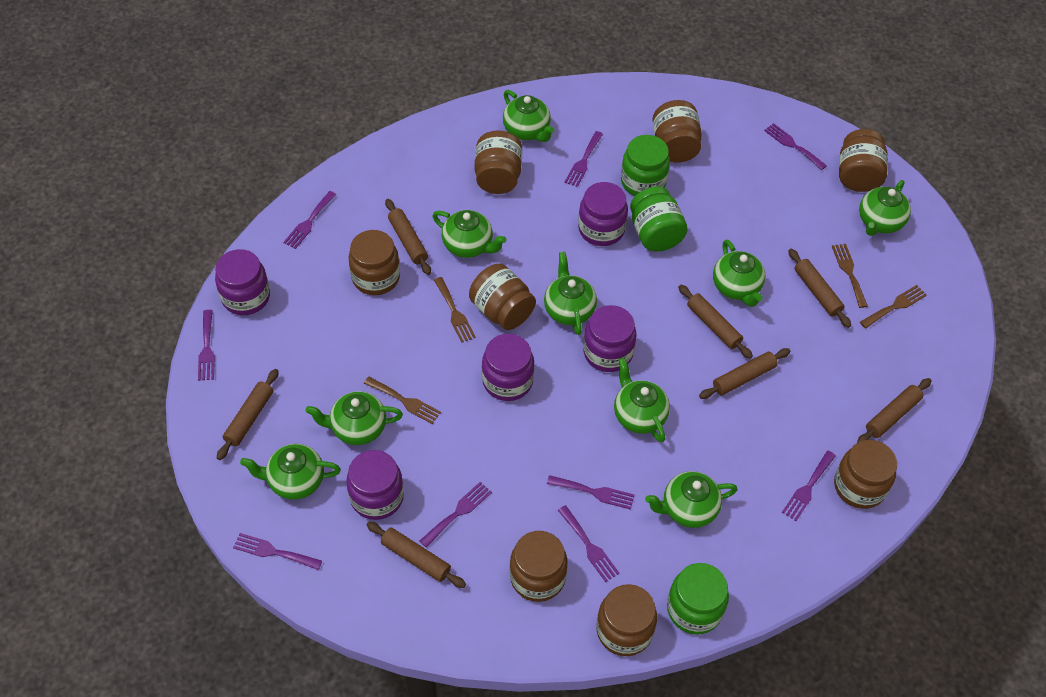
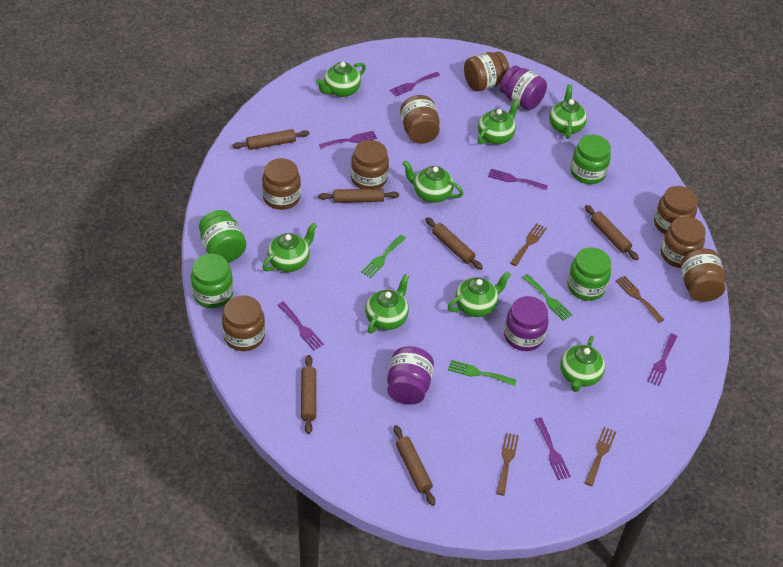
brown rolling pin: 7 -> 6
green fork: 0 -> 3
green jar: 3 -> 4
green teapot: 9 -> 8
purple fork: 9 -> 6
purple jar: 5 -> 3

